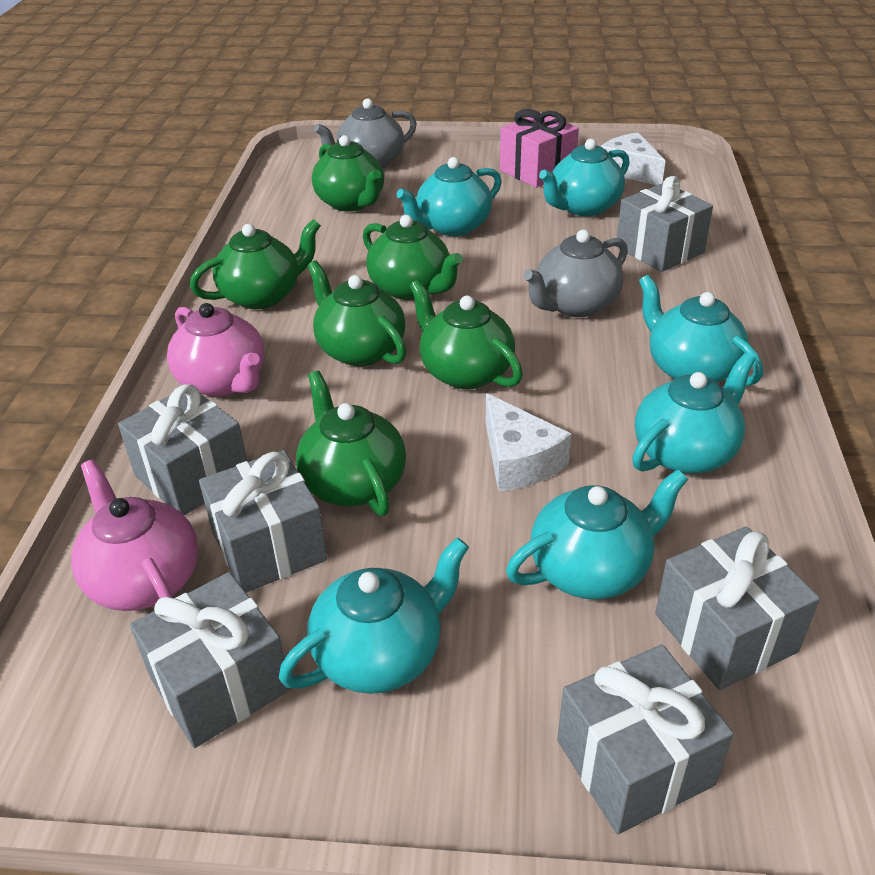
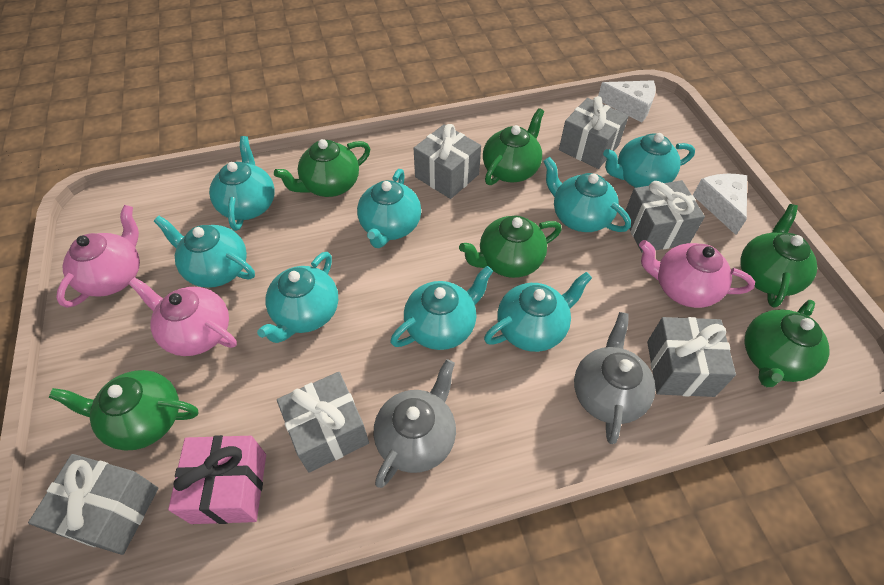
pink teapot: 2 -> 3
turquoise teapot: 6 -> 8

